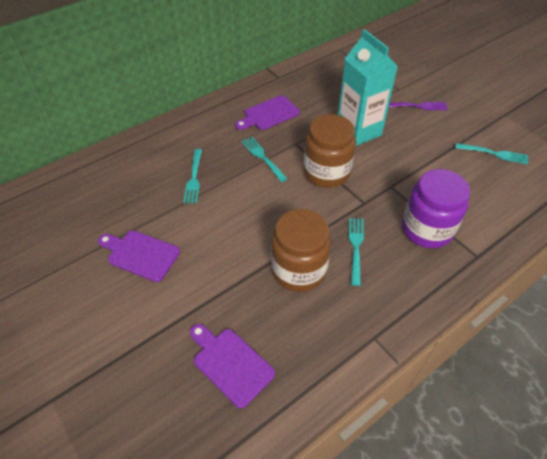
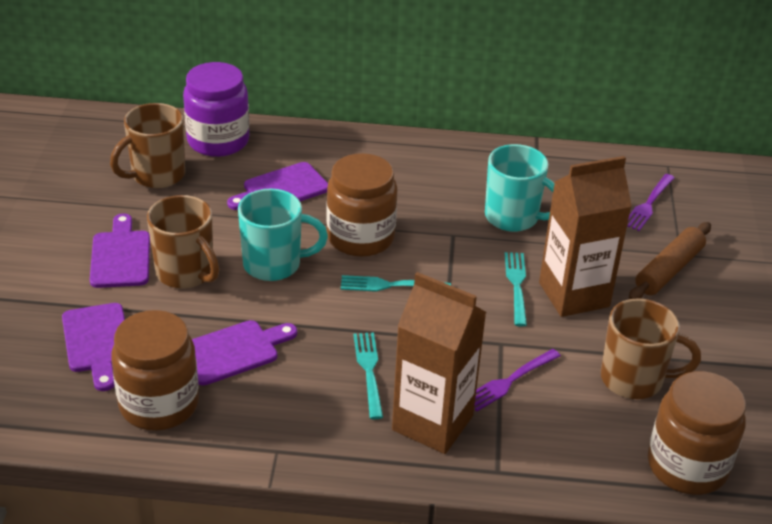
brown carton: 0 -> 2
brown jar: 2 -> 3
brown mug: 0 -> 3
brown rolling pin: 0 -> 1
purple cutting board: 3 -> 4
purple fork: 1 -> 2
turquoise carton: 1 -> 0
turquoise fork: 4 -> 3
turquoise mug: 0 -> 2

